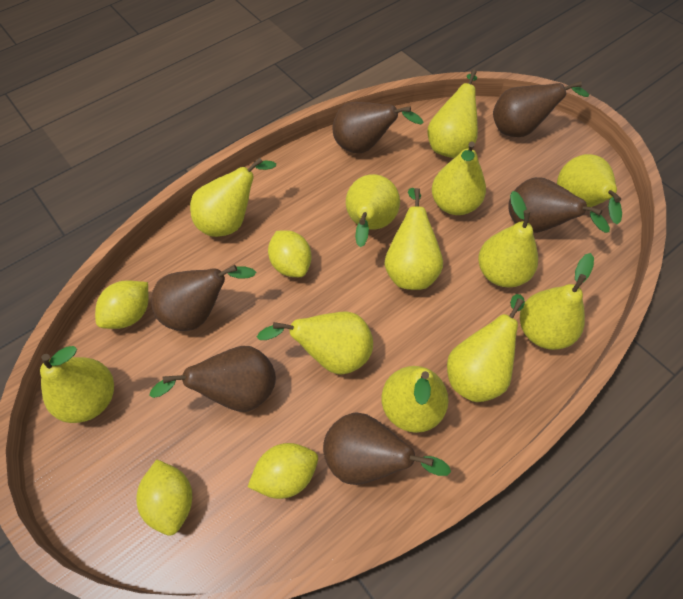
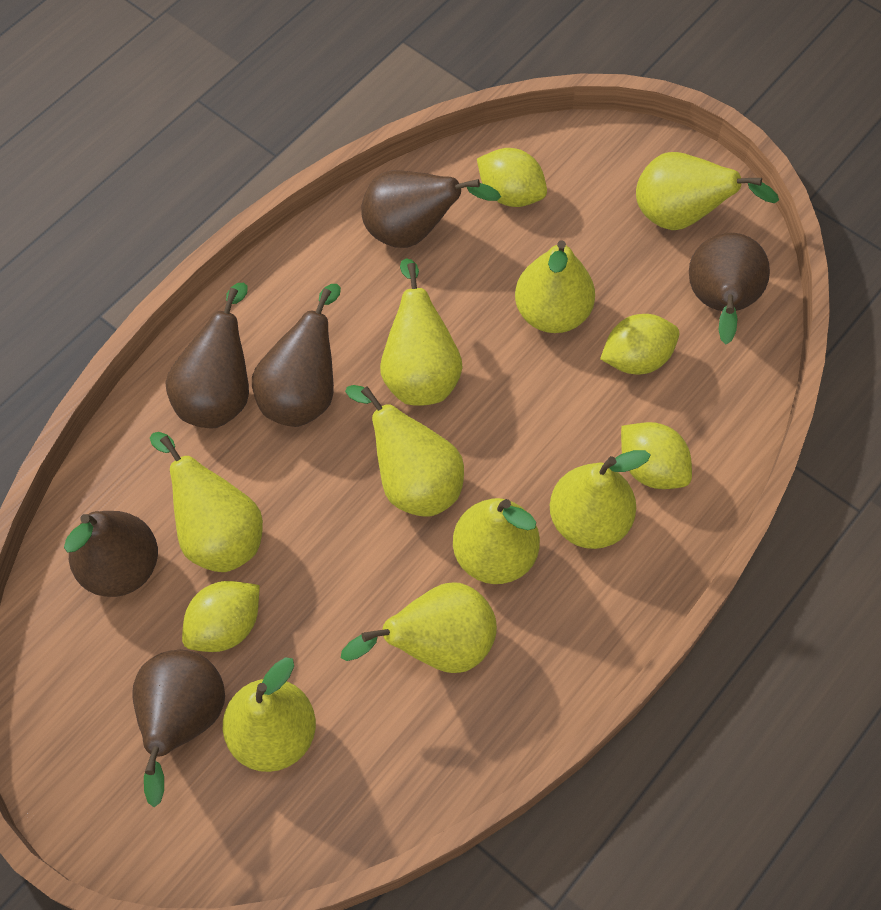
yellow pear: 12 -> 9

